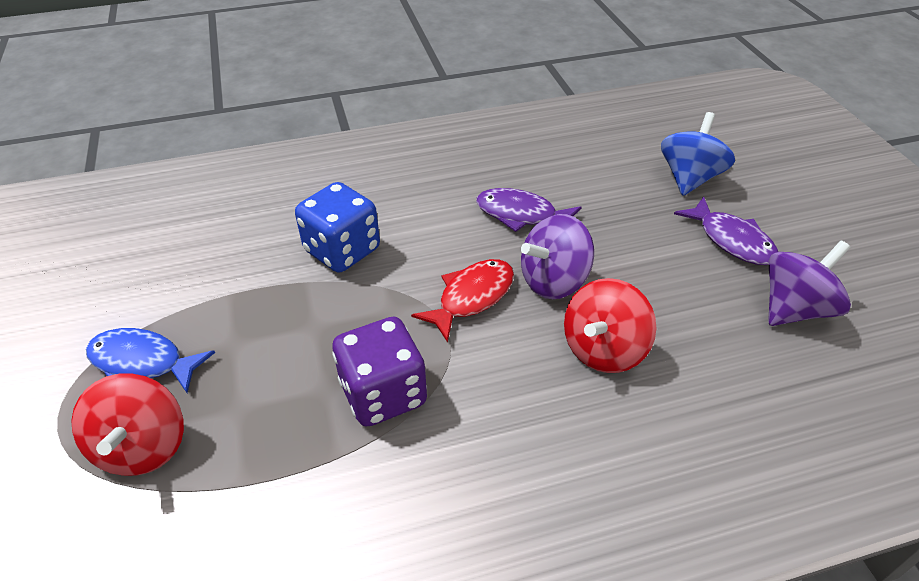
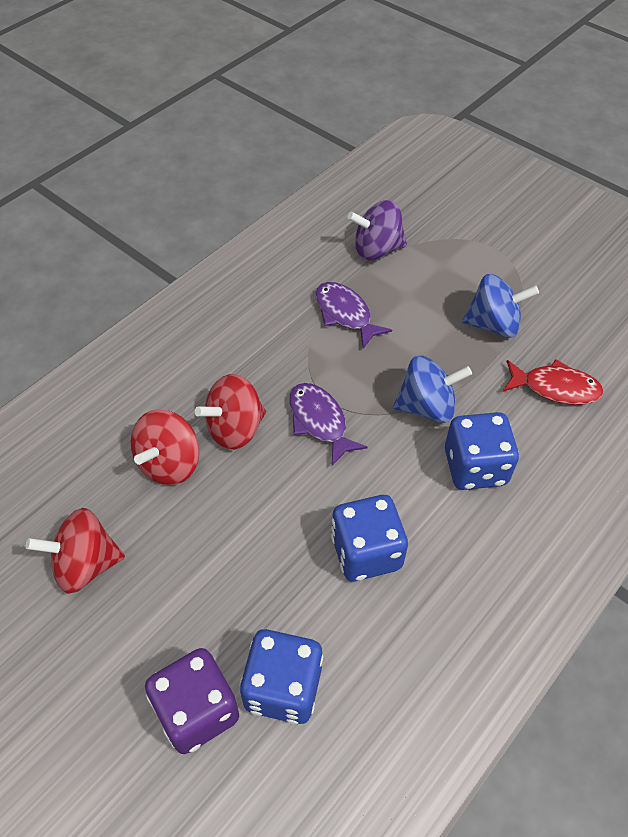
blue dice: 1 -> 3
blue fish: 1 -> 0
blue spinning top: 1 -> 2
purple spinning top: 2 -> 1
red spinning top: 2 -> 3

